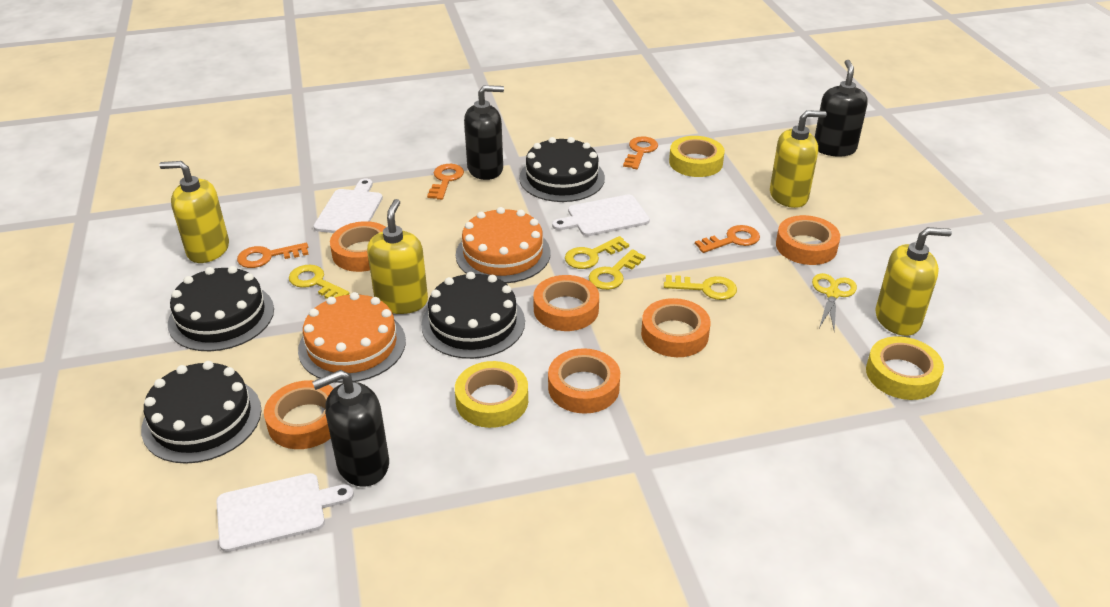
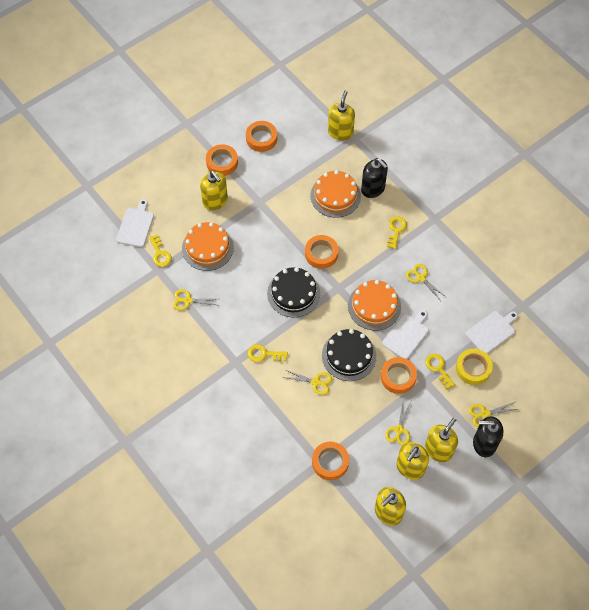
black cake: 4 -> 2
black soap dispenser: 3 -> 2
orange cake: 2 -> 3
orange key: 4 -> 0
orange tape: 6 -> 5
yellow scissors: 1 -> 5
yellow soap dispenser: 4 -> 5
yellow tape: 3 -> 1

